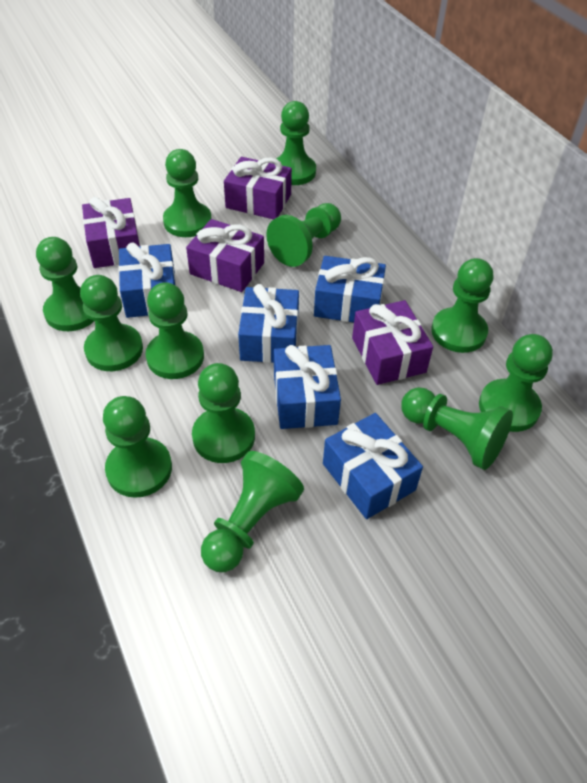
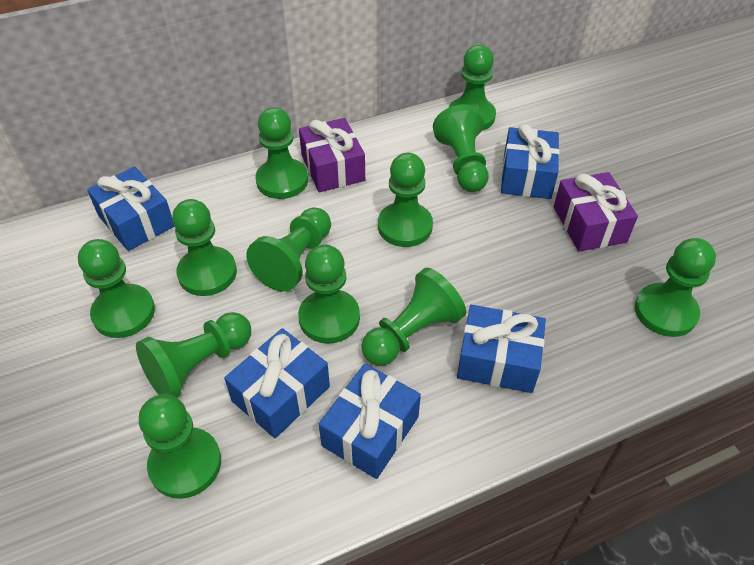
purple gift: 4 -> 2

